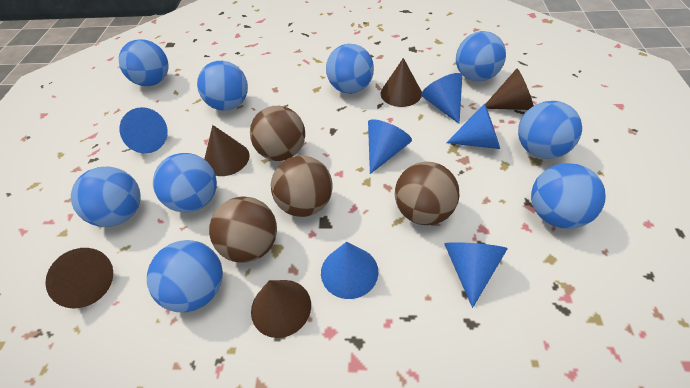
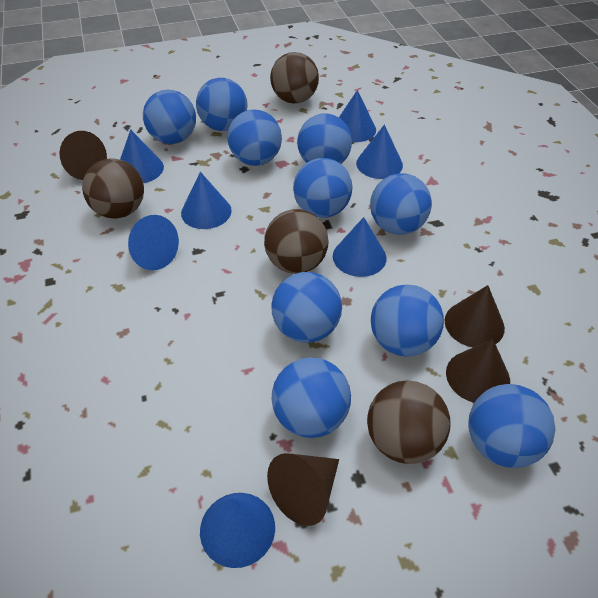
blue ball: 9 -> 10
blue cone: 6 -> 7
brown cone: 5 -> 4

